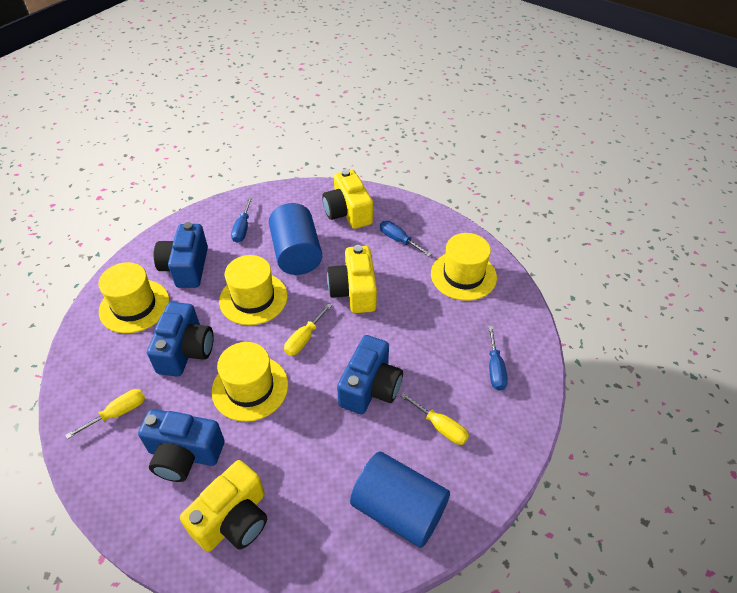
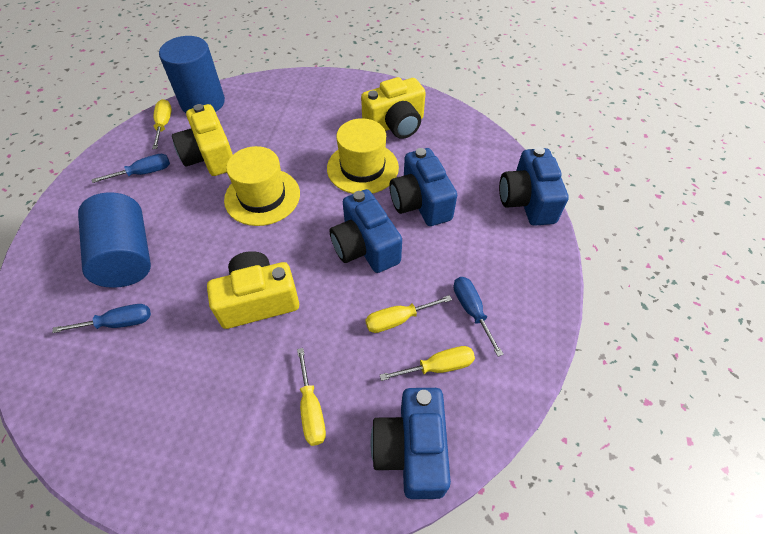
yellow hat: 4 -> 2
yellow screwdriver: 3 -> 4

